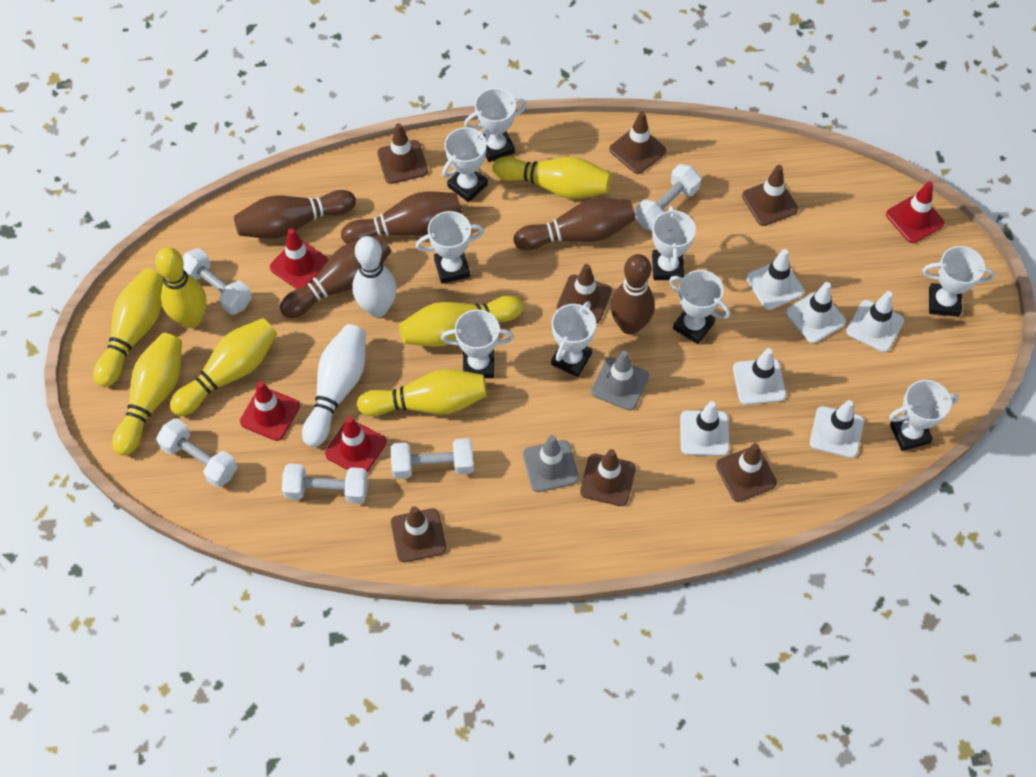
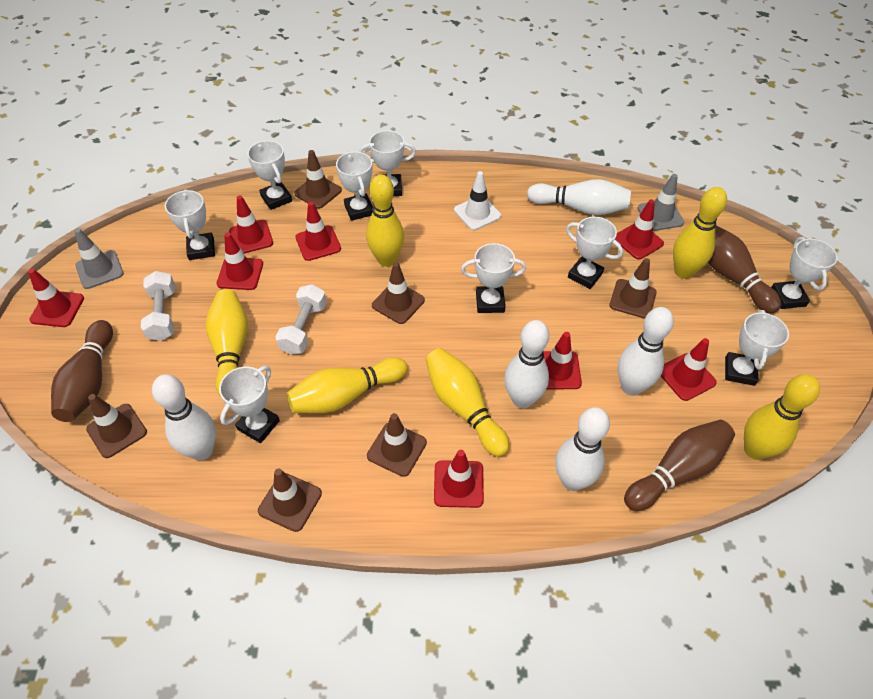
brown bowling pin: 5 -> 3
brown traffic cone: 7 -> 6
red traffic cone: 4 -> 8
white bowling pin: 2 -> 5
white dumbbell: 5 -> 2
white traffic cone: 6 -> 1
yellow bowling pin: 7 -> 6

